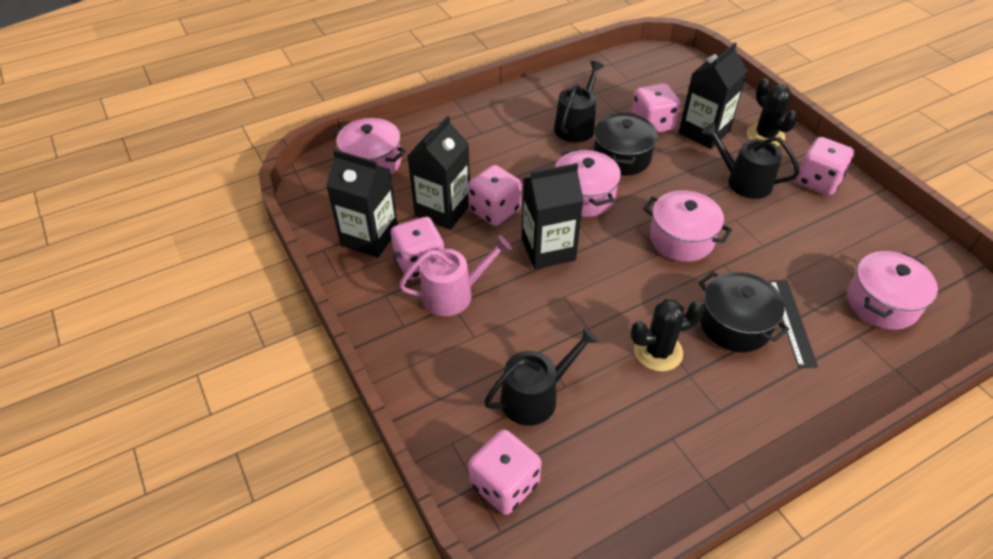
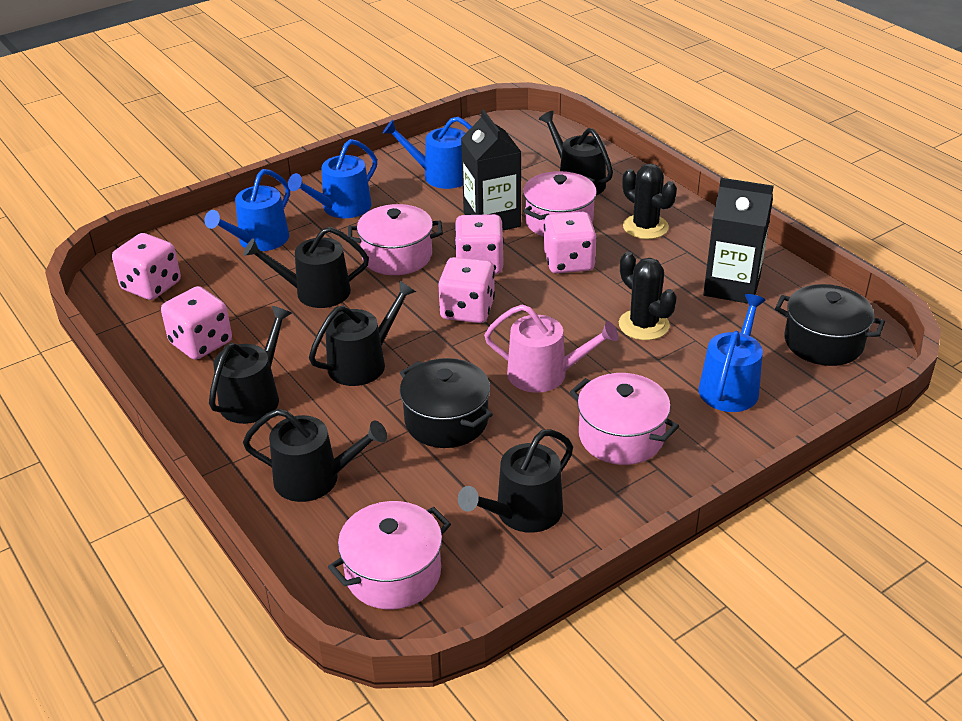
black carton: 4 -> 2
black ruler: 1 -> 0
black watering can: 3 -> 6
blue watering can: 0 -> 4

